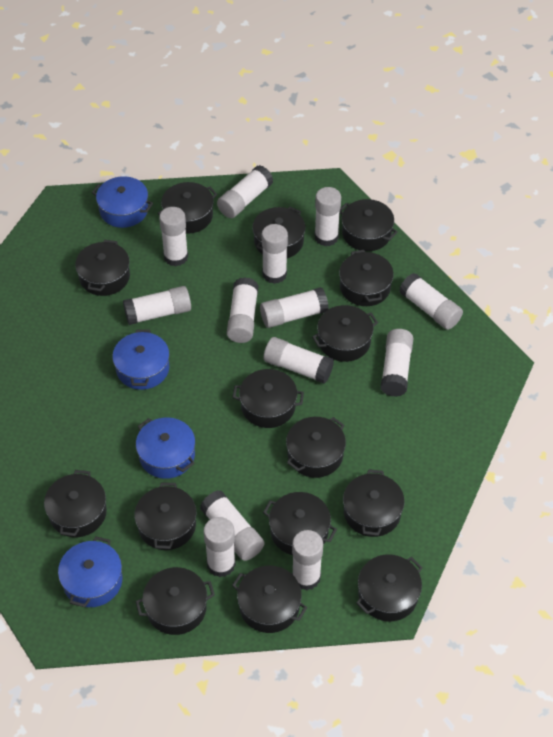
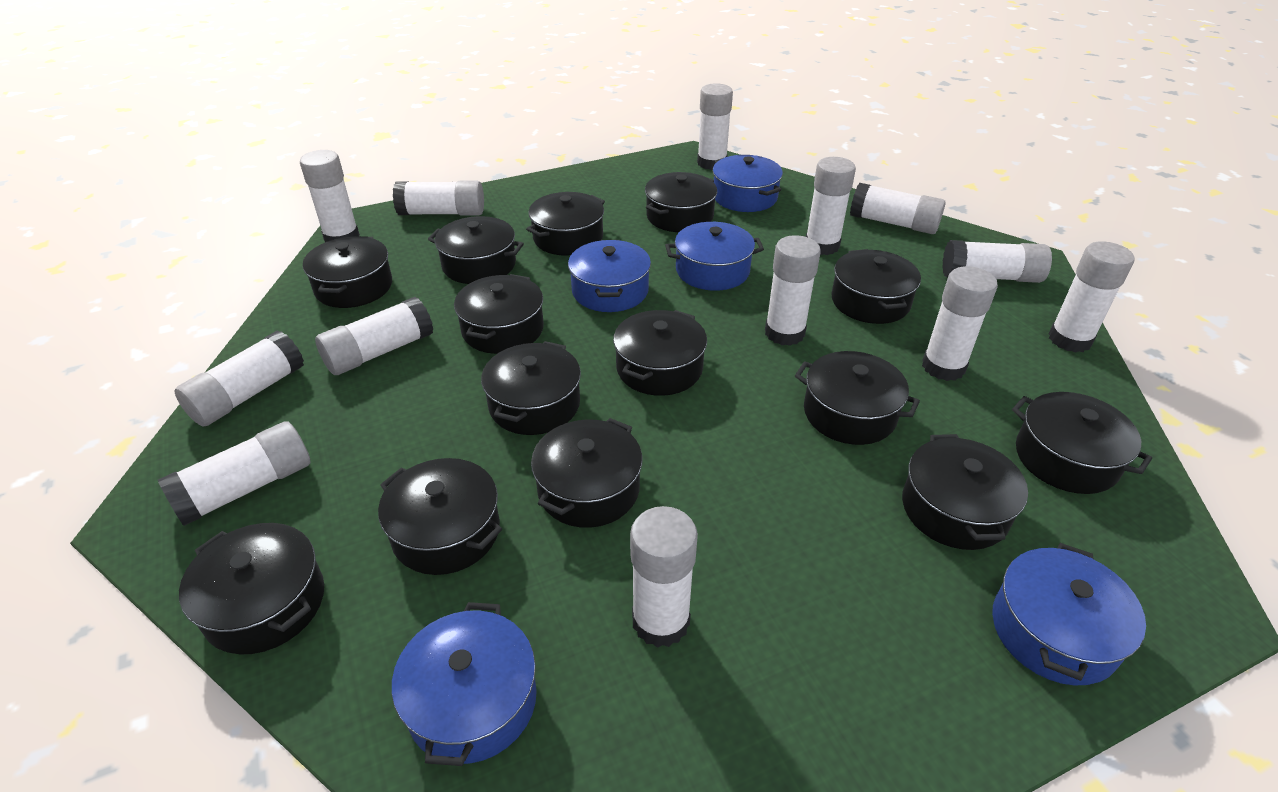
black pot: 15 -> 14
blue pot: 4 -> 5

